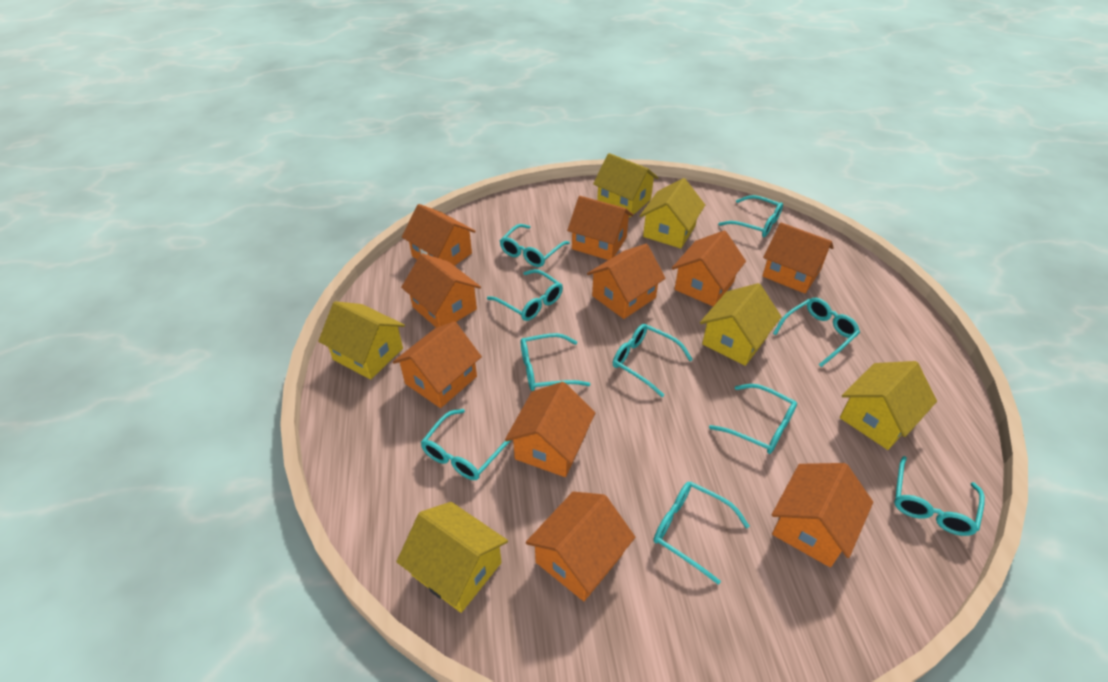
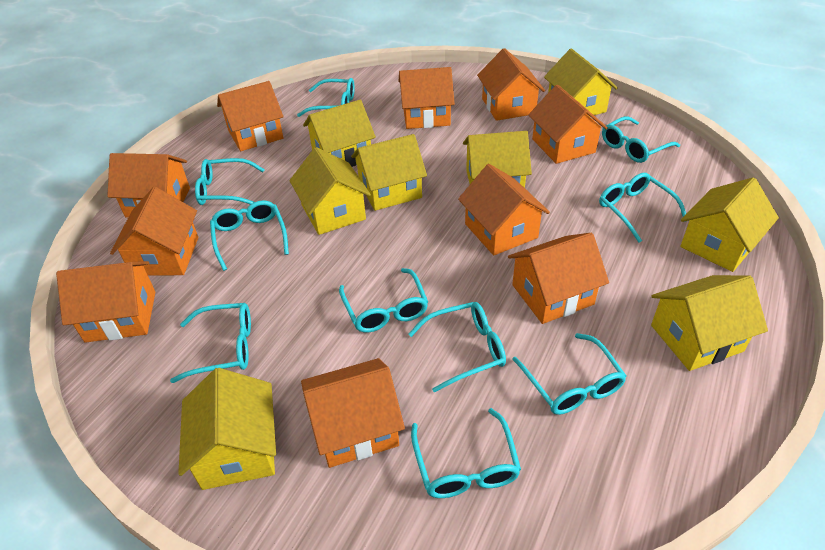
yellow house: 6 -> 8

